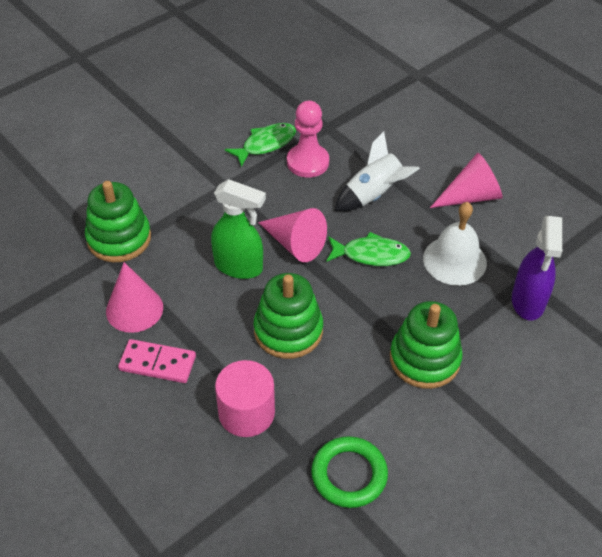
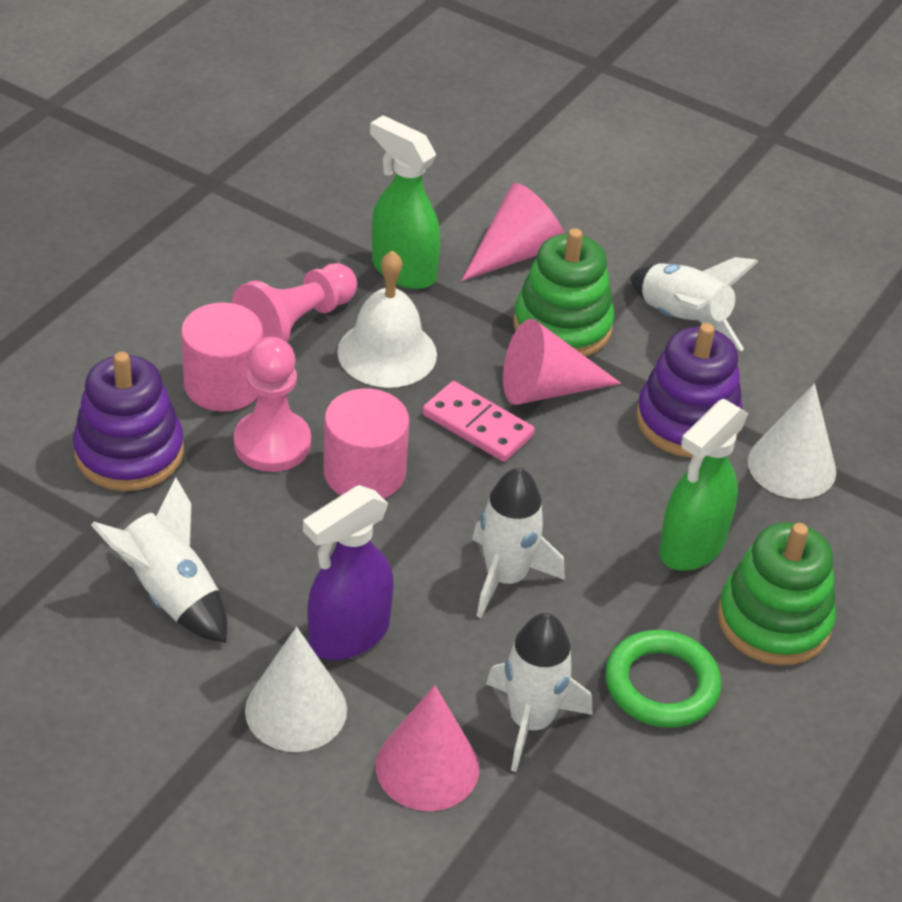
green fish: 2 -> 0
green spray bottle: 1 -> 2
green stacking toy: 3 -> 2
pink cylinder: 1 -> 2
pink pawn: 1 -> 2
purple stacking toy: 0 -> 2
white cone: 0 -> 2
white rocket: 1 -> 4

